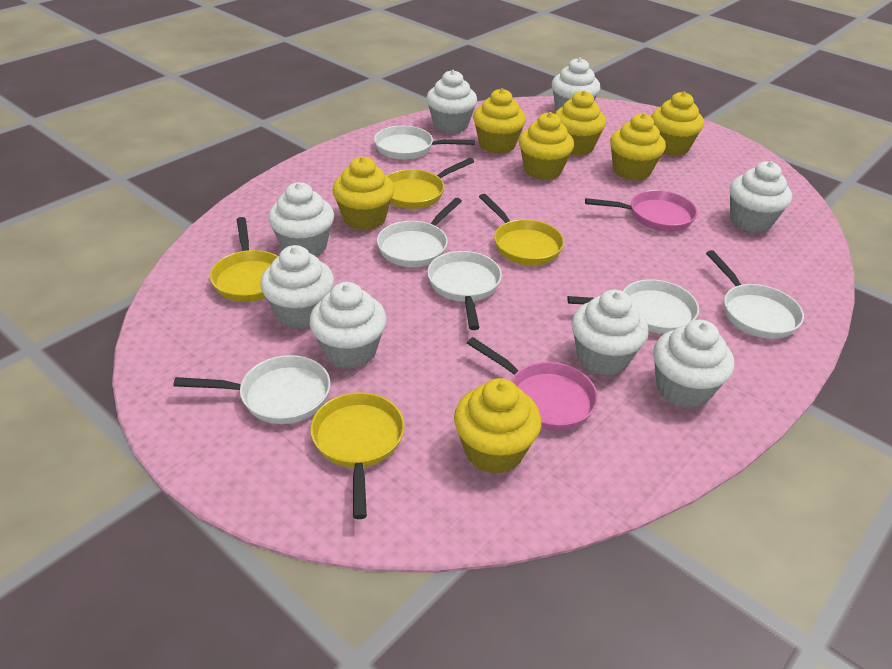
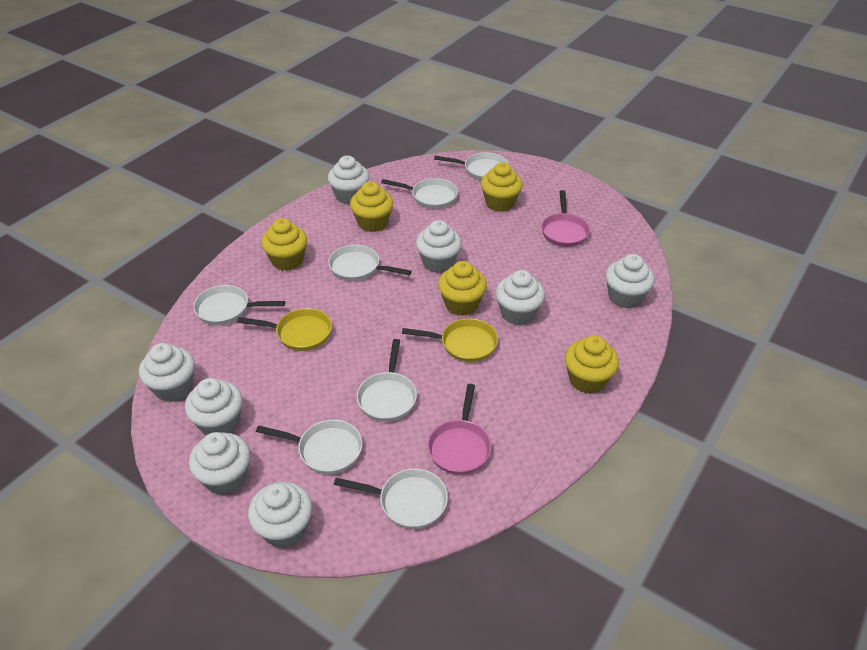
white pan: 6 -> 7
yellow cupcake: 7 -> 5
yellow pan: 4 -> 2

